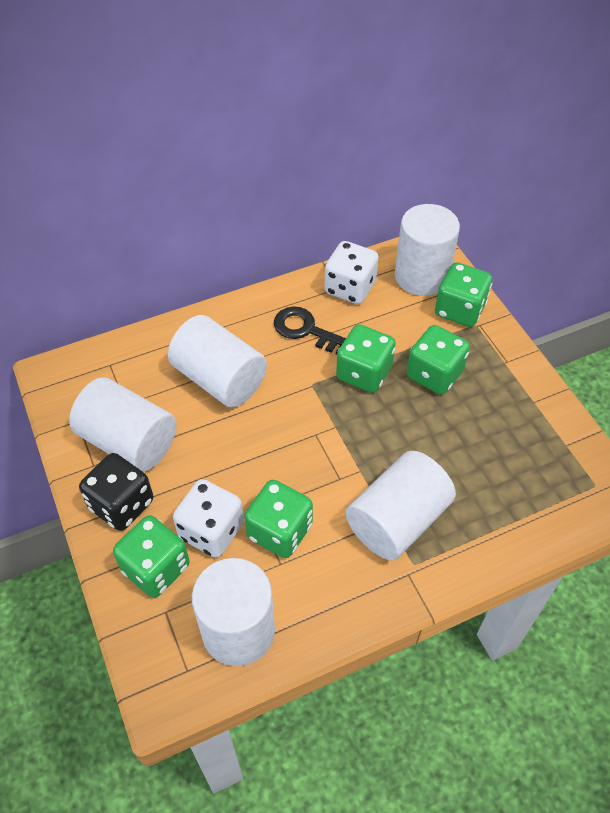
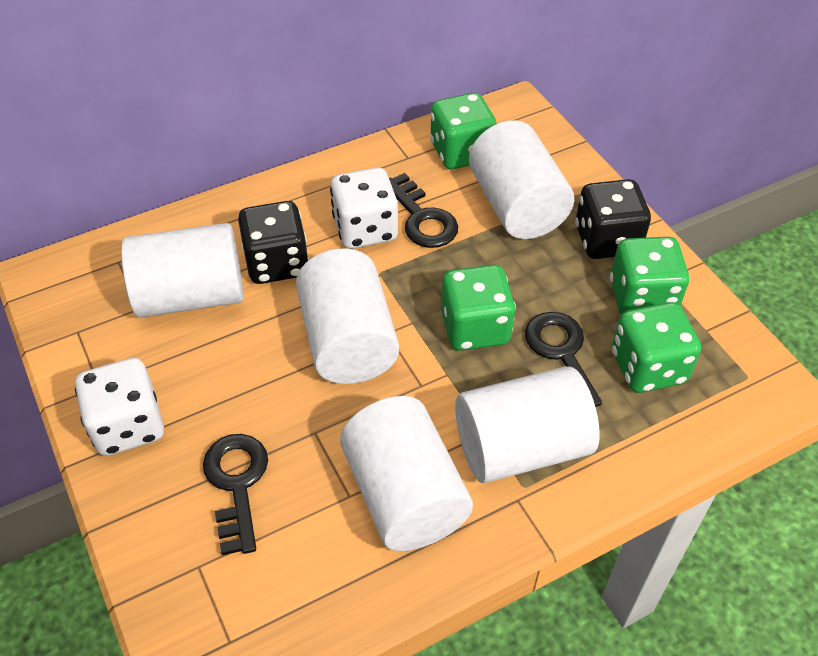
black dice: 1 -> 2
black key: 1 -> 3
green dice: 5 -> 4

